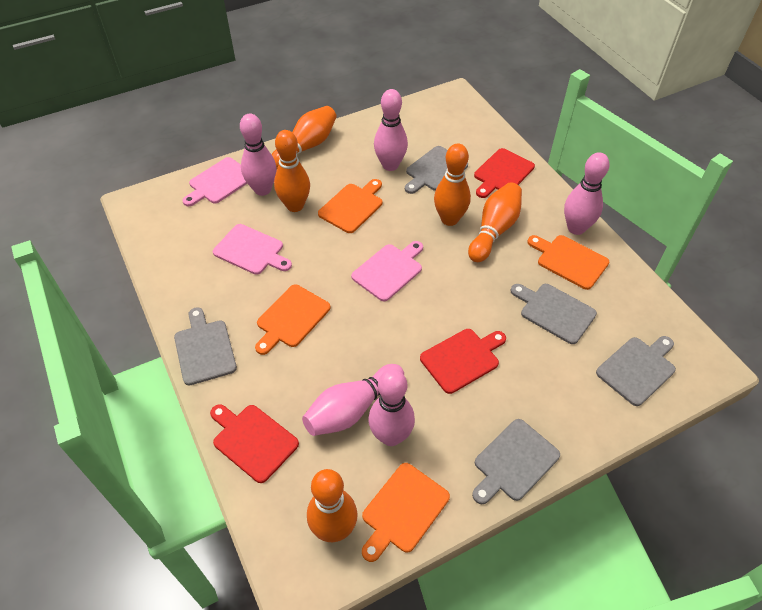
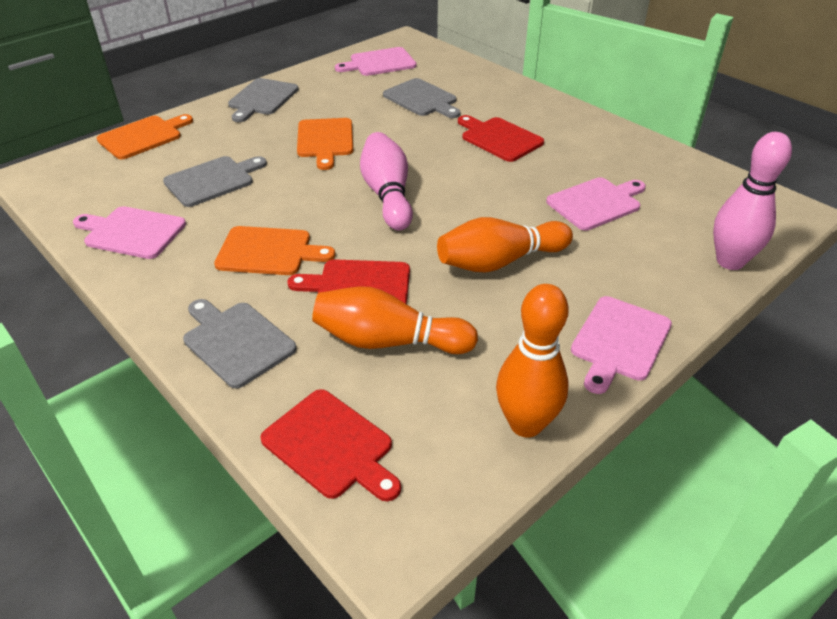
grey cutting board: 5 -> 4
orange bowling pin: 5 -> 3
orange cutting board: 4 -> 3
pink bowling pin: 5 -> 2
pink cutting board: 3 -> 4

